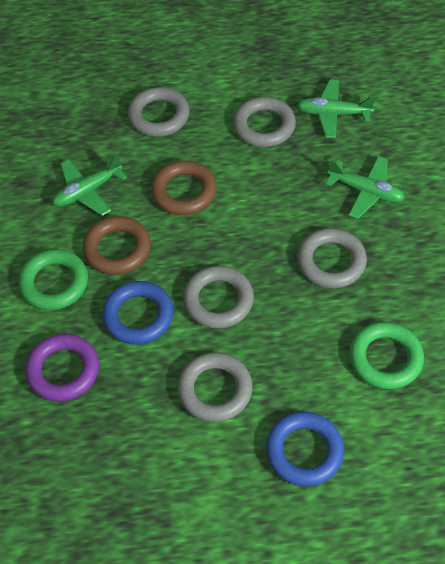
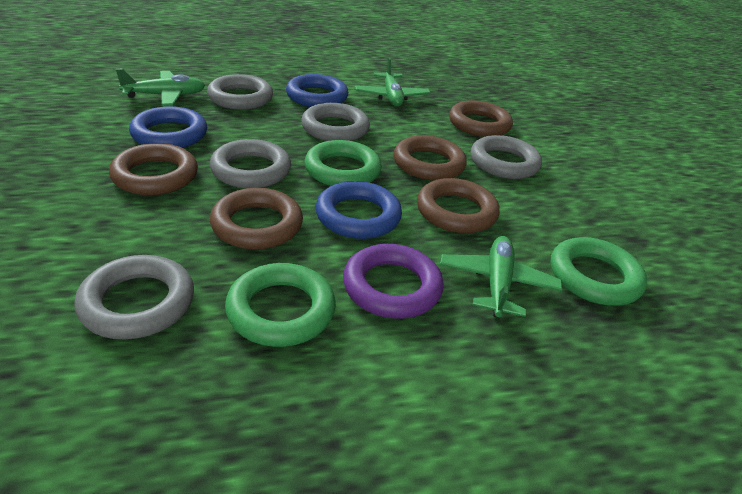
blue ring: 2 -> 3
brown ring: 2 -> 5
green ring: 2 -> 3

